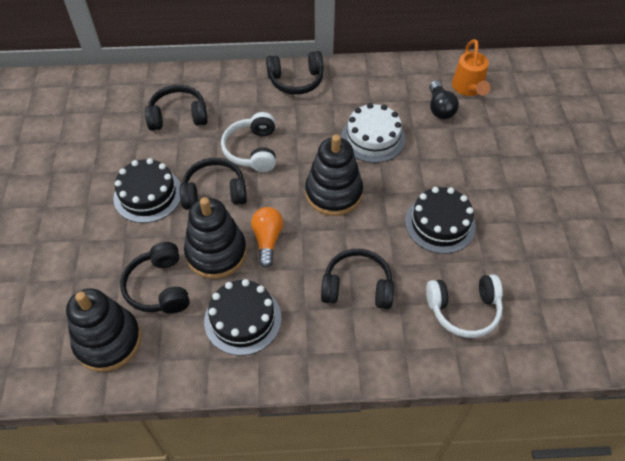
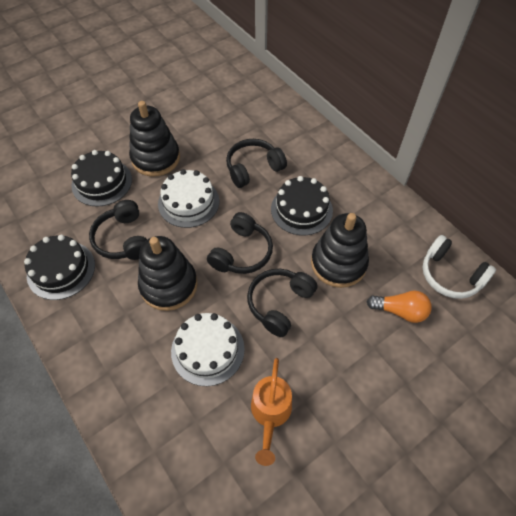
black headphones: 5 -> 4
black light bulb: 1 -> 0
white cake: 1 -> 2
white headphones: 2 -> 1

